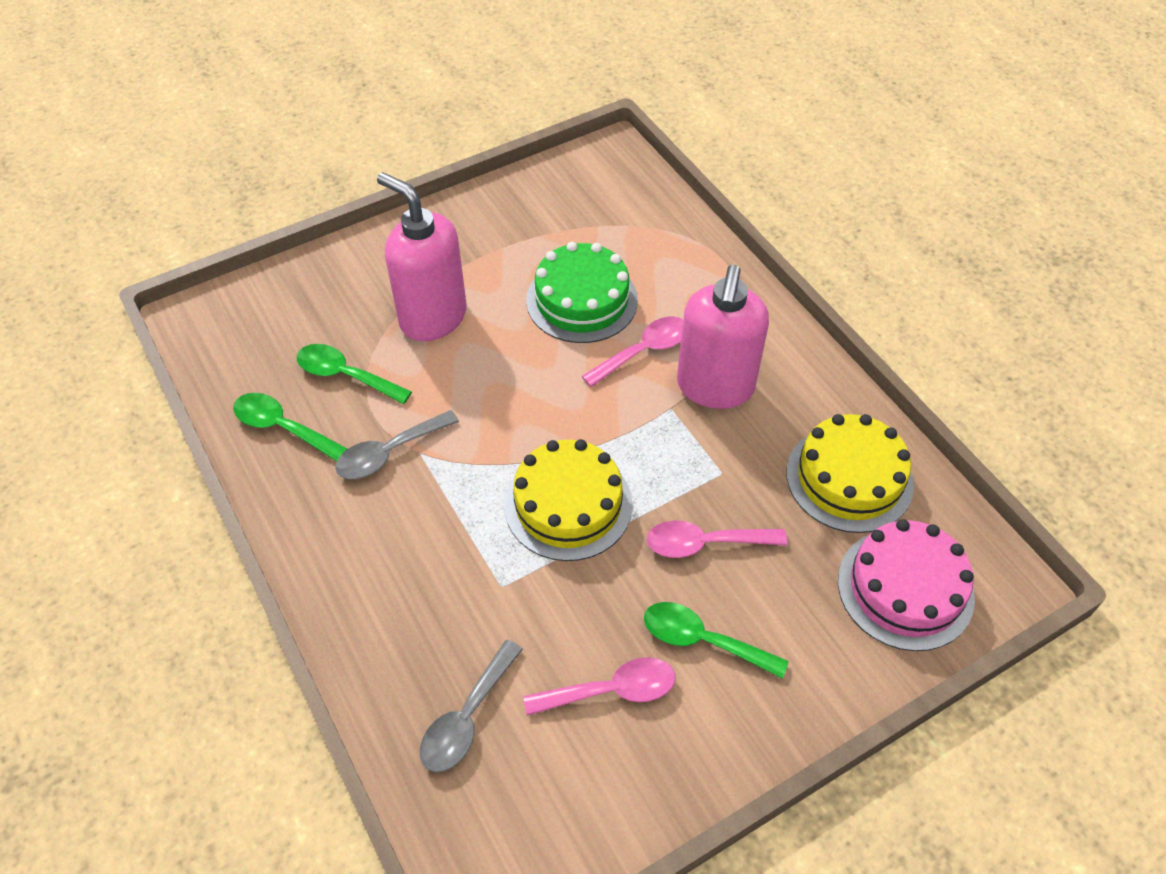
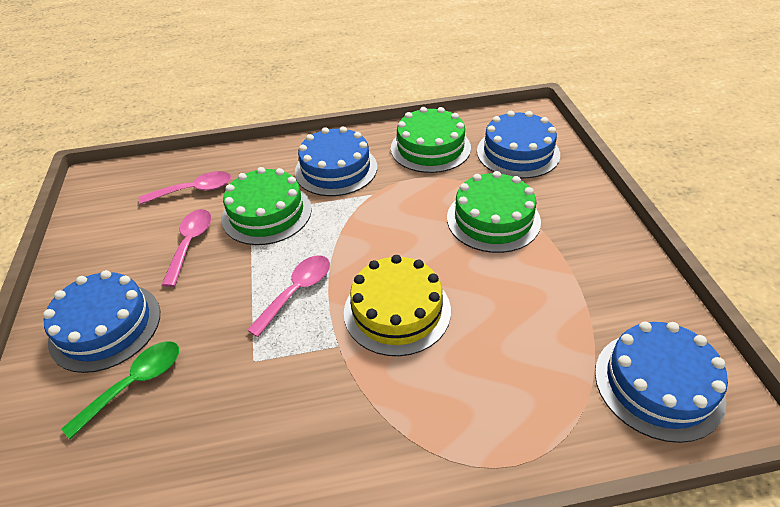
blue cake: 0 -> 4
green cake: 1 -> 3
green spoon: 3 -> 1
grey spoon: 2 -> 0
pink cake: 1 -> 0
pink soap dispenser: 2 -> 0
yellow cake: 2 -> 1

